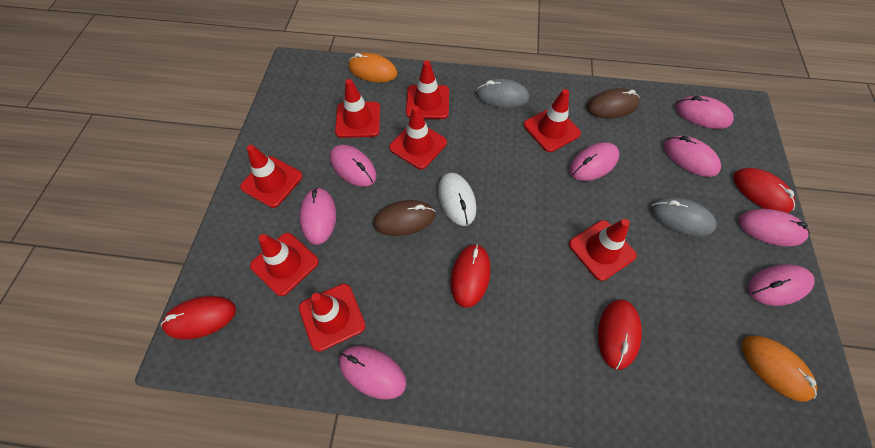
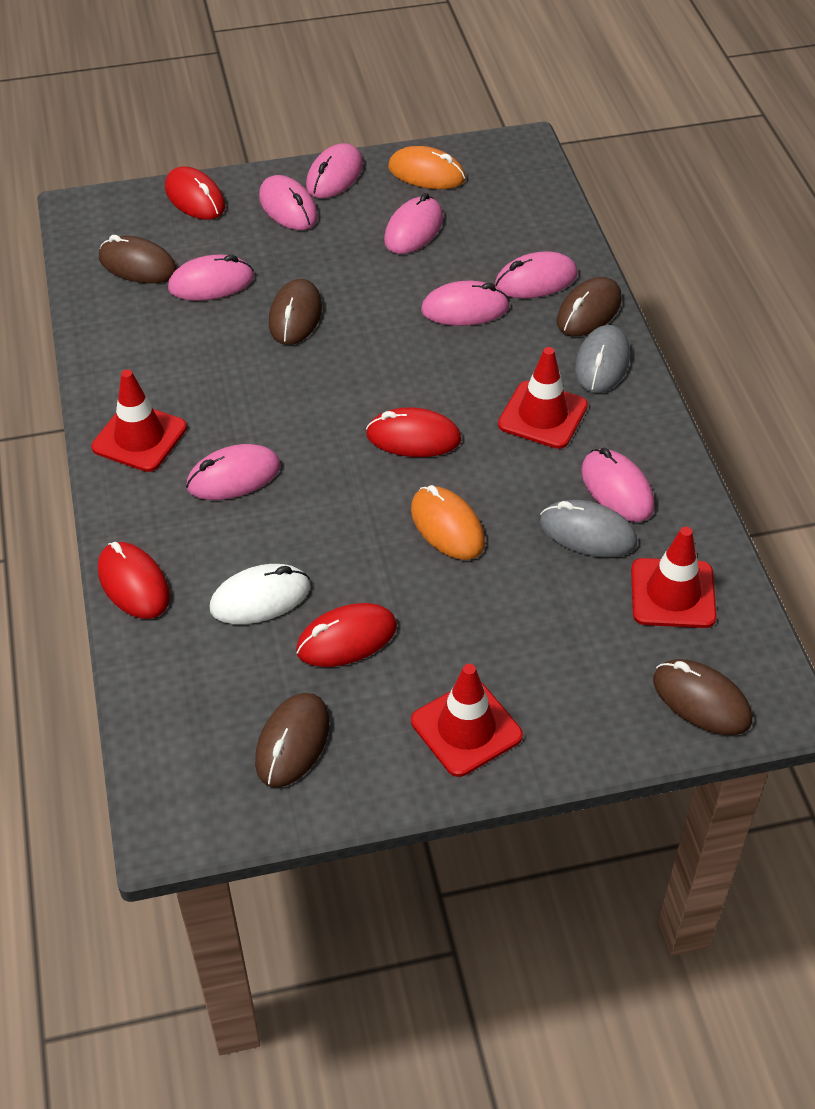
brown mouse: 2 -> 5
red traffic cone: 8 -> 4

